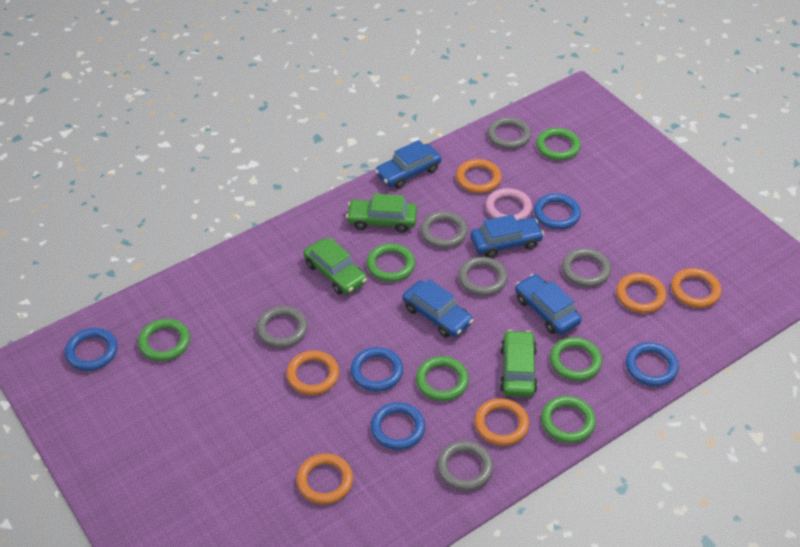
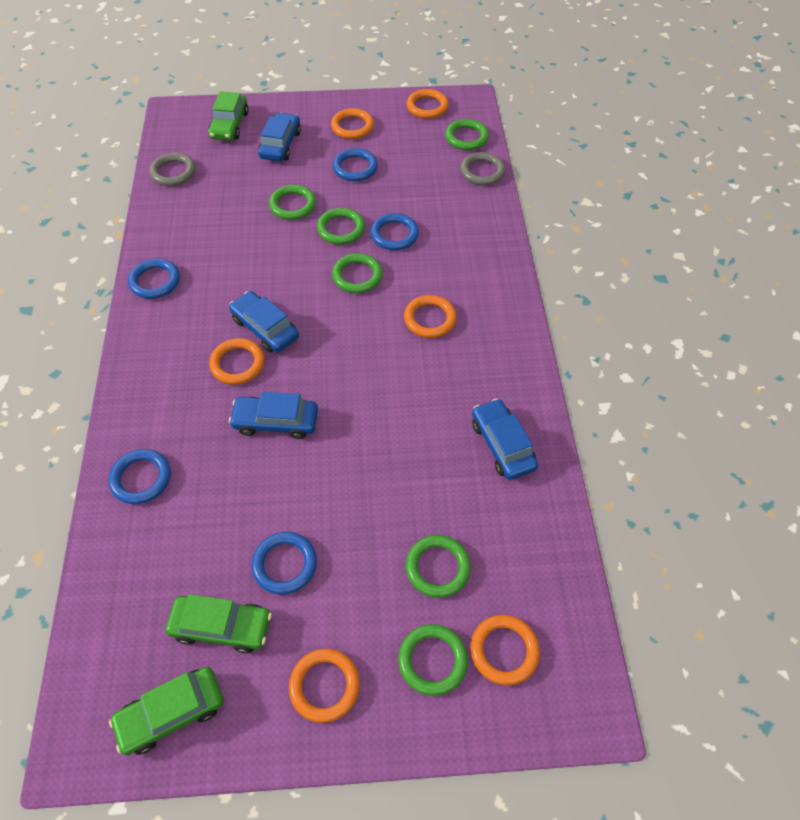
grey ring: 6 -> 2
pink ring: 1 -> 0

